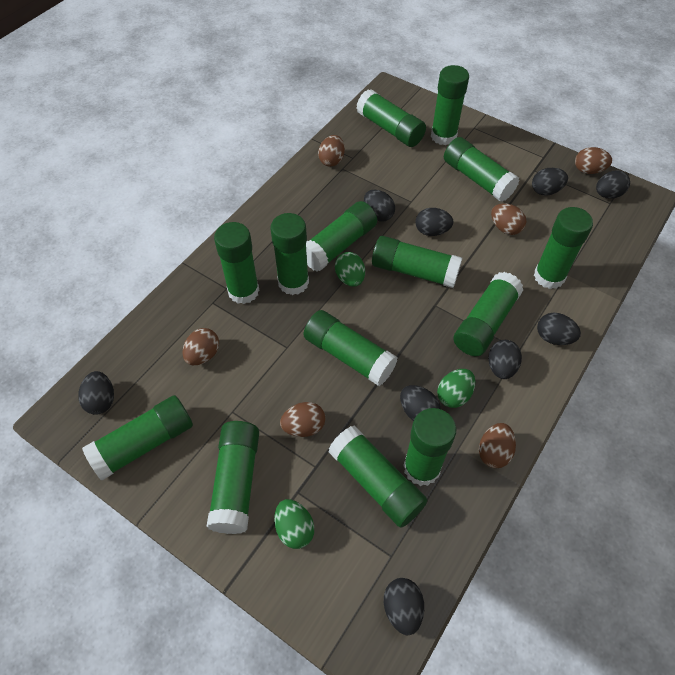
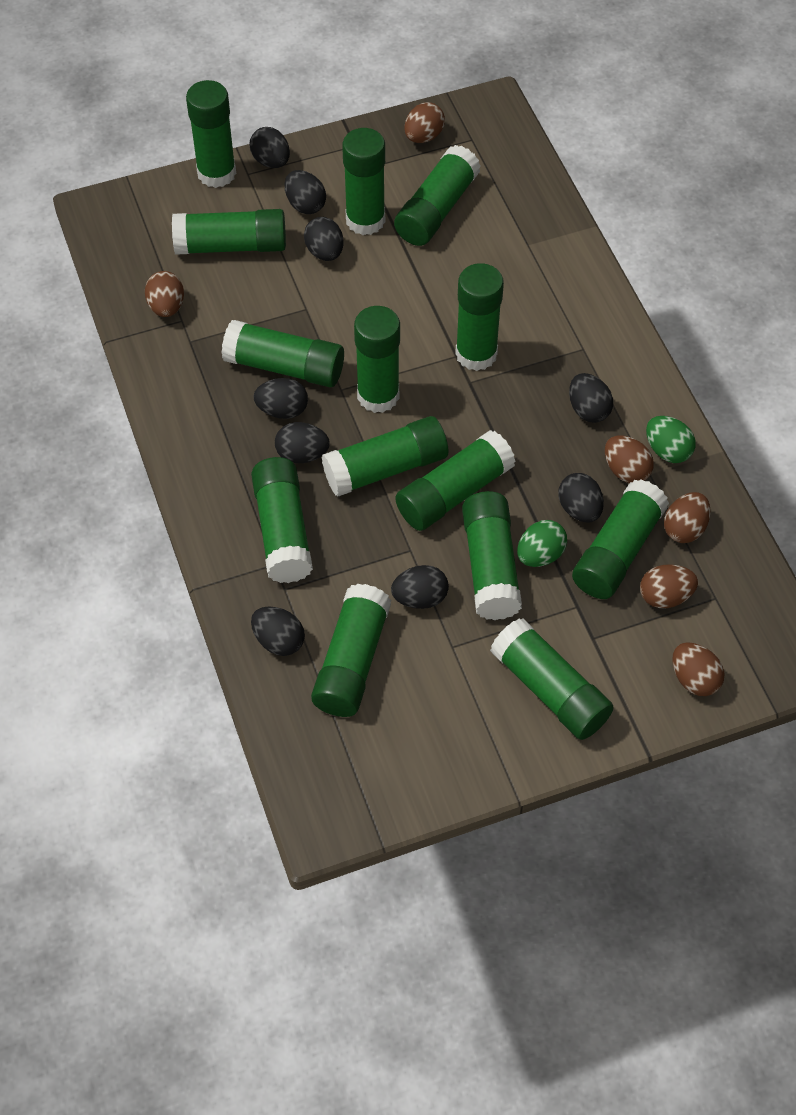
green egg: 3 -> 2

